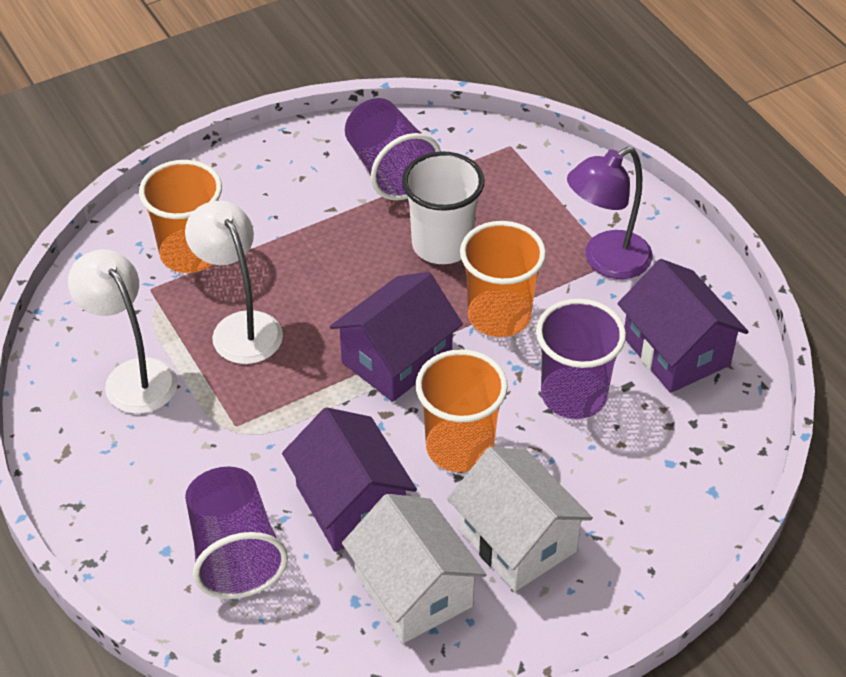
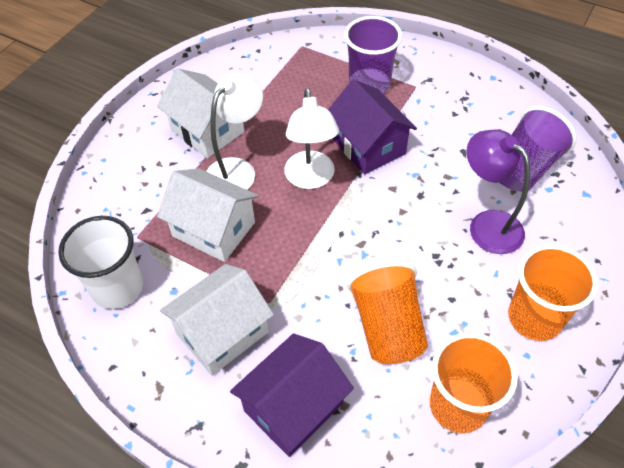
purple cup: 3 -> 2
purple house: 3 -> 2
white house: 2 -> 3

